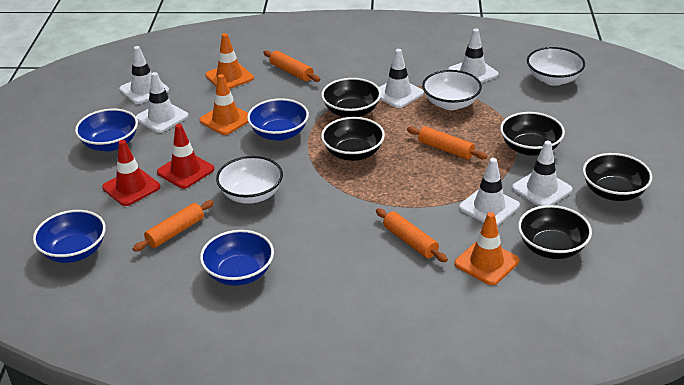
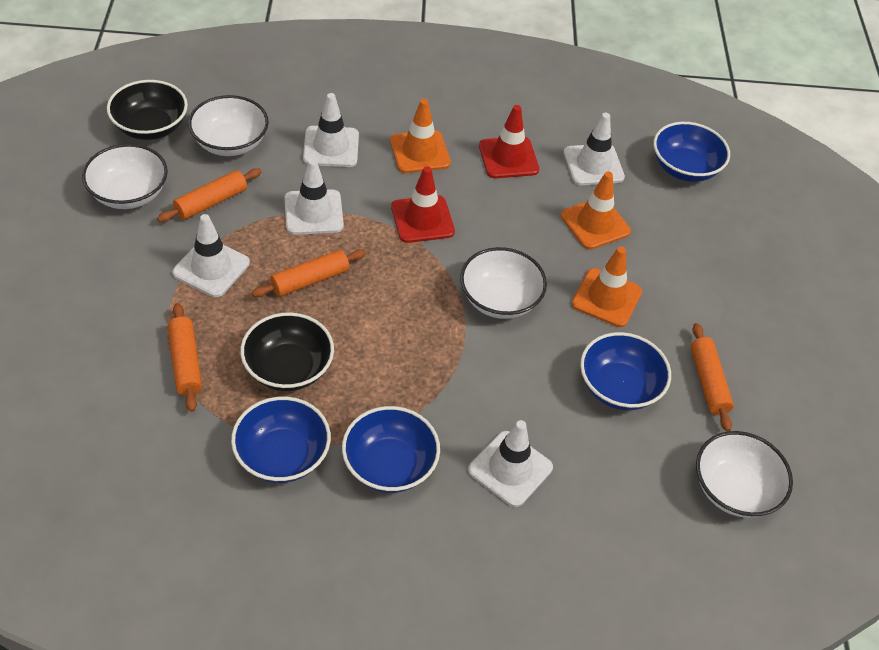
black bowl: 5 -> 2
white bowl: 3 -> 4
white traffic cone: 6 -> 5

